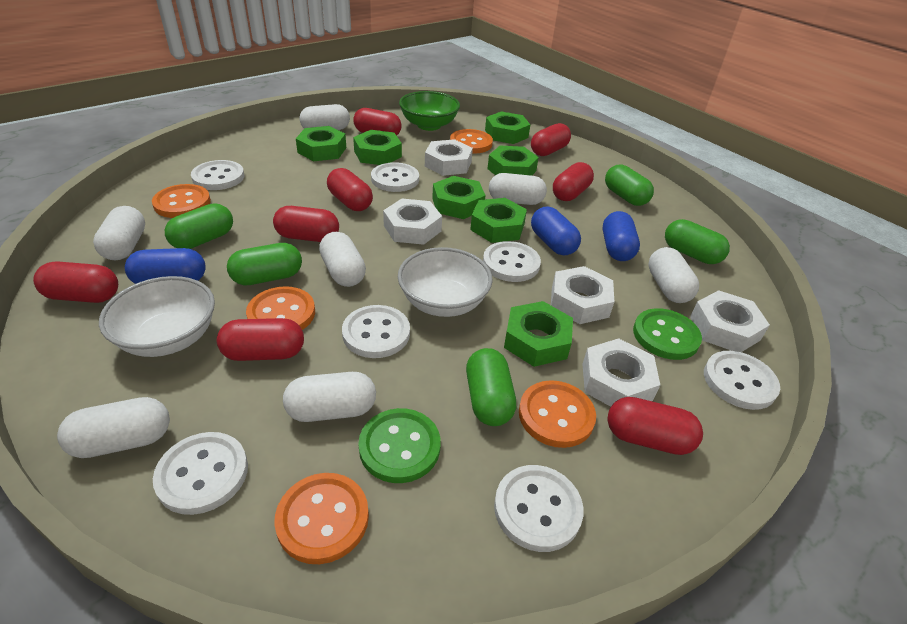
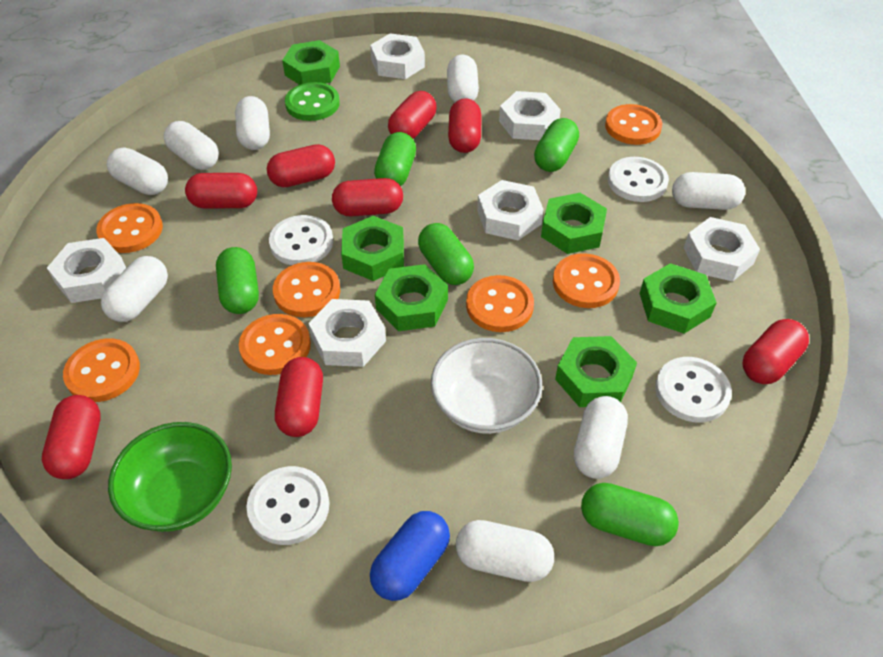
blue capsule: 3 -> 1
green button: 2 -> 1
green nut: 7 -> 6
orange button: 5 -> 7
white bowl: 2 -> 1
white button: 7 -> 4
white capsule: 7 -> 8
white nut: 5 -> 6

